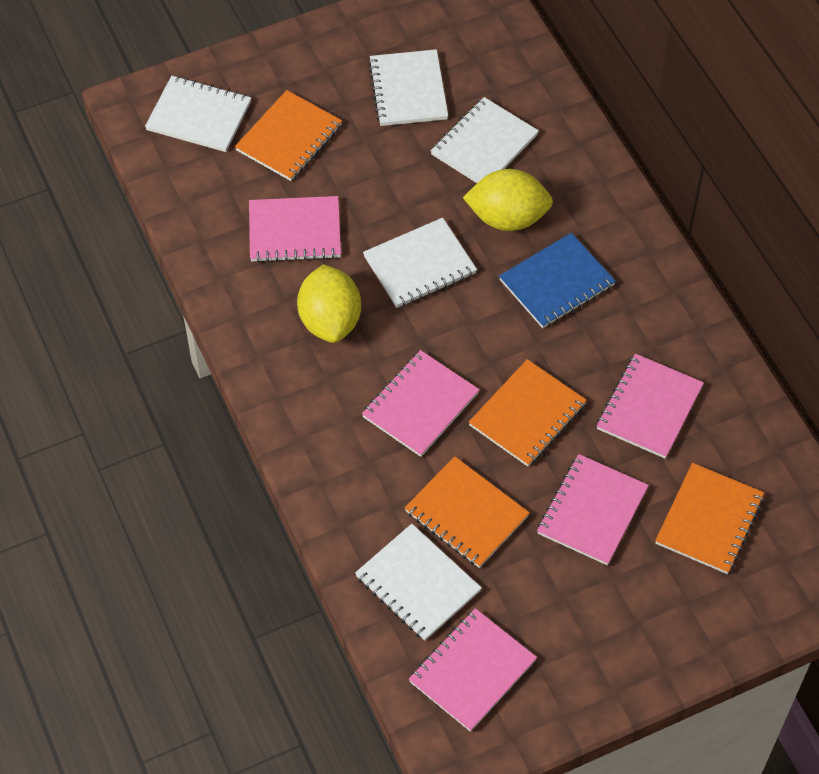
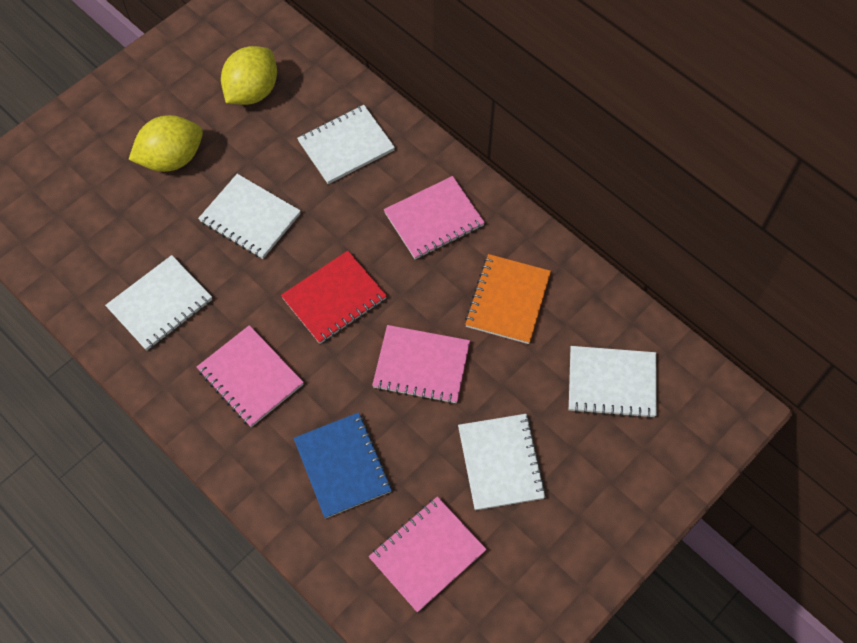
orange notebook: 4 -> 1
pink notebook: 5 -> 4
red notebook: 0 -> 1

